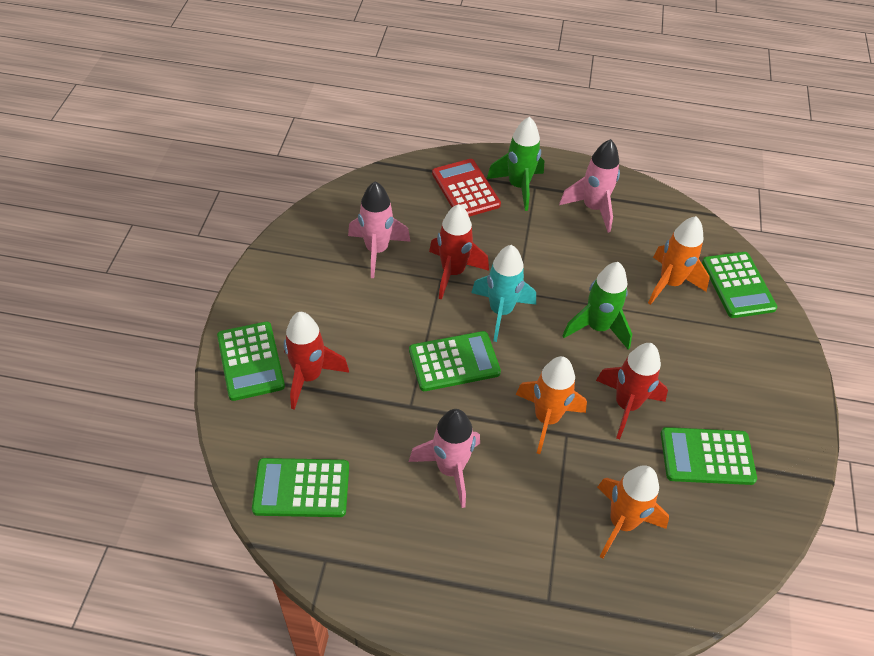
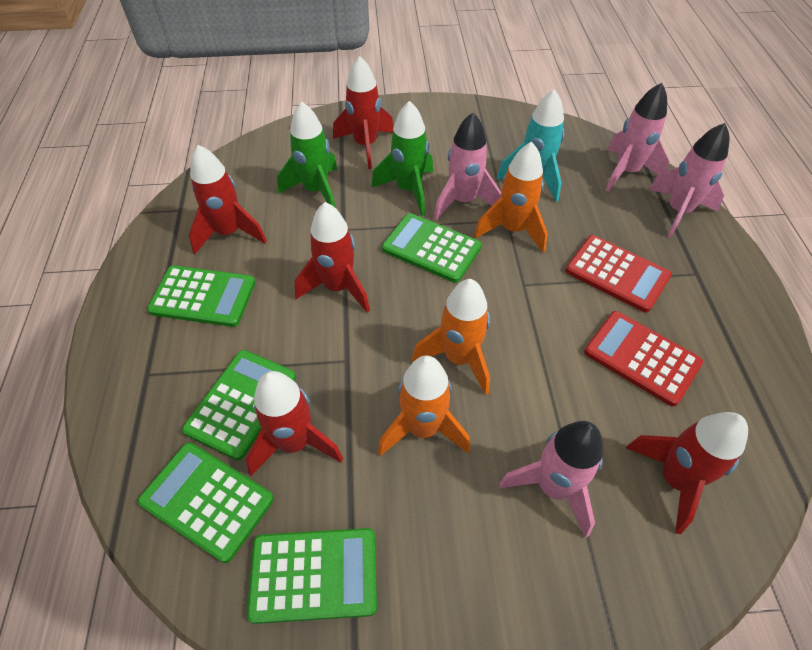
pink rocket: 3 -> 4
red calculator: 1 -> 2
red rocket: 3 -> 5

